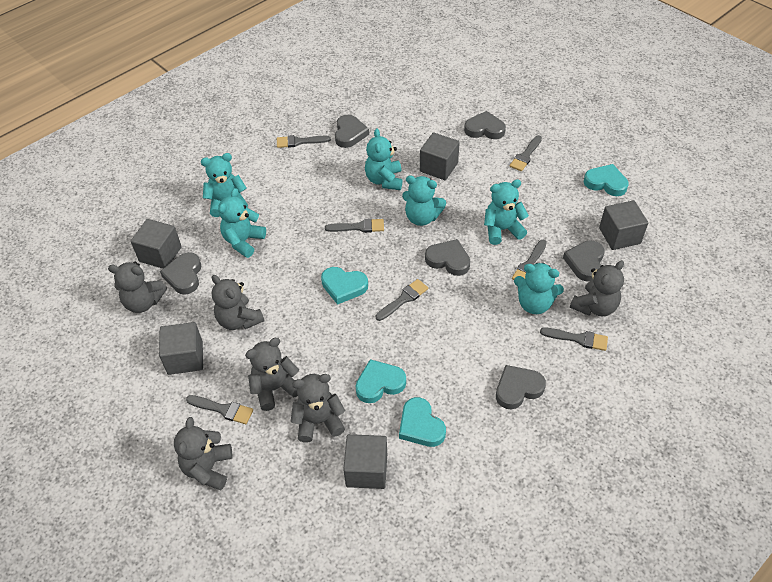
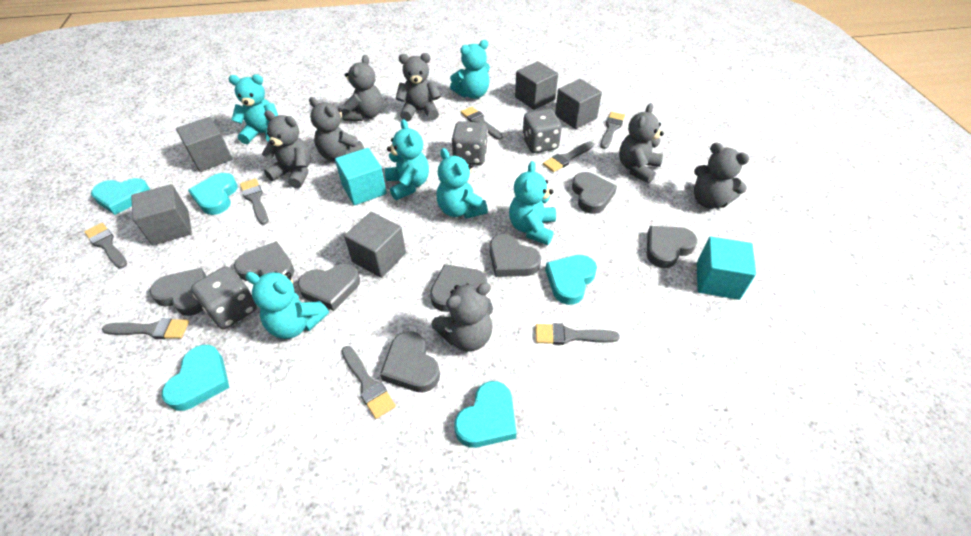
grey brush: 7 -> 8
grey dice: 0 -> 3
grey heart: 6 -> 8
grey teddy bear: 6 -> 7
turquoise cube: 0 -> 2
turquoise heart: 4 -> 5

